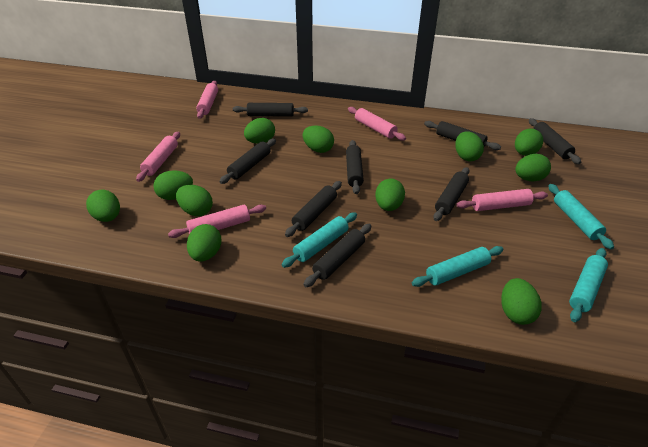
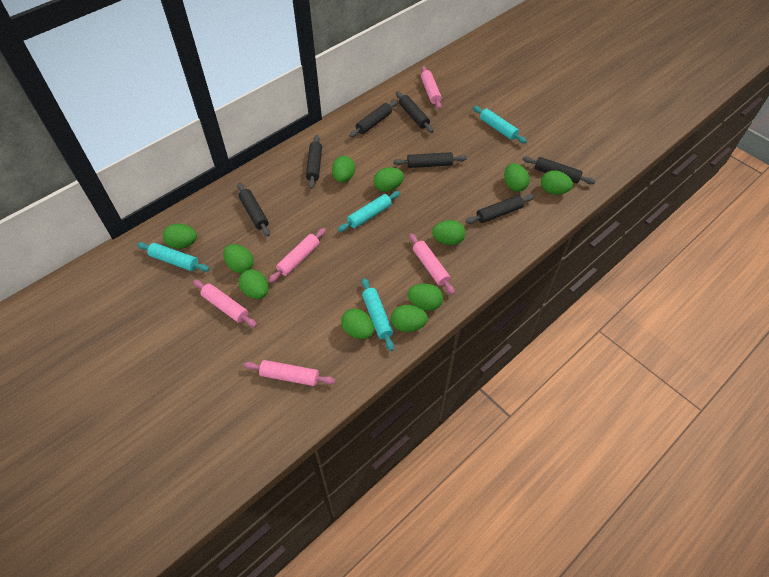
black rolling pin: 8 -> 7

